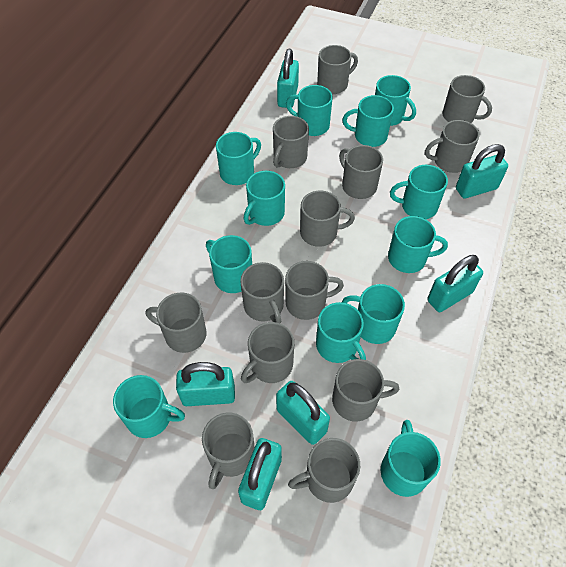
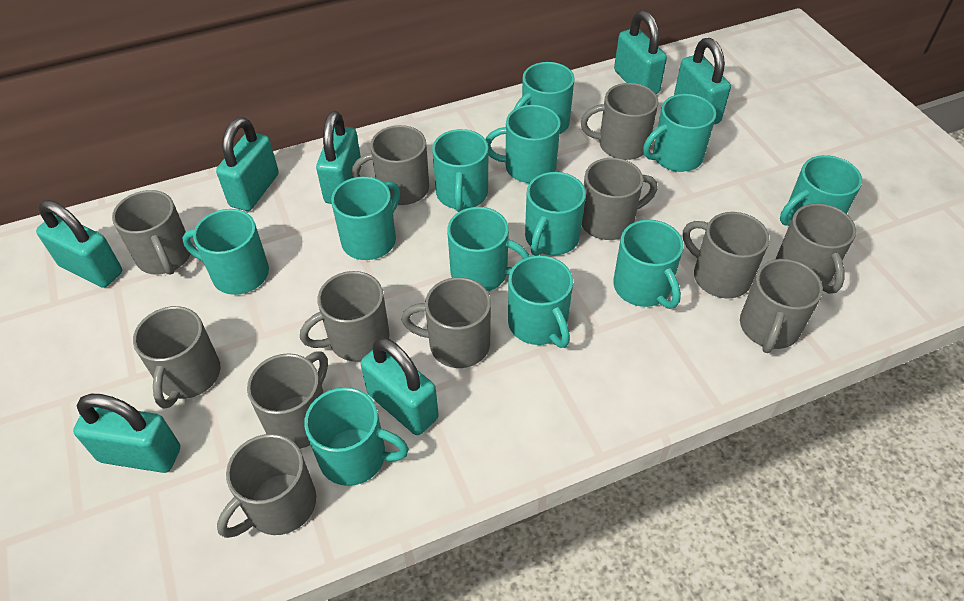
grey mug: 13 -> 12
turquoise padlock: 6 -> 7

